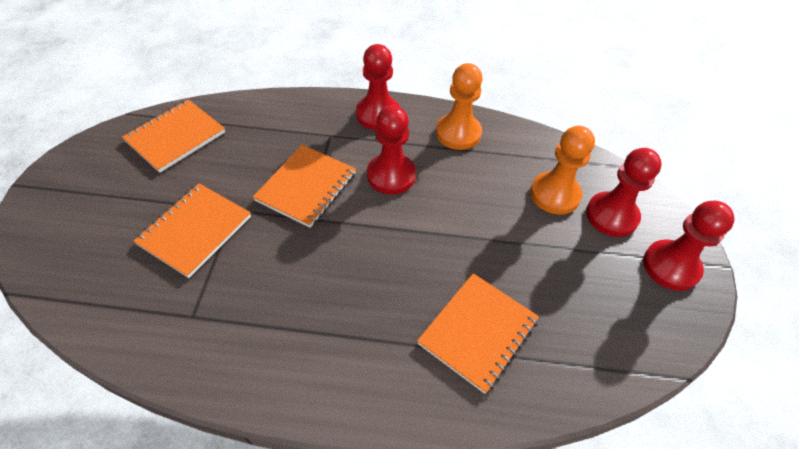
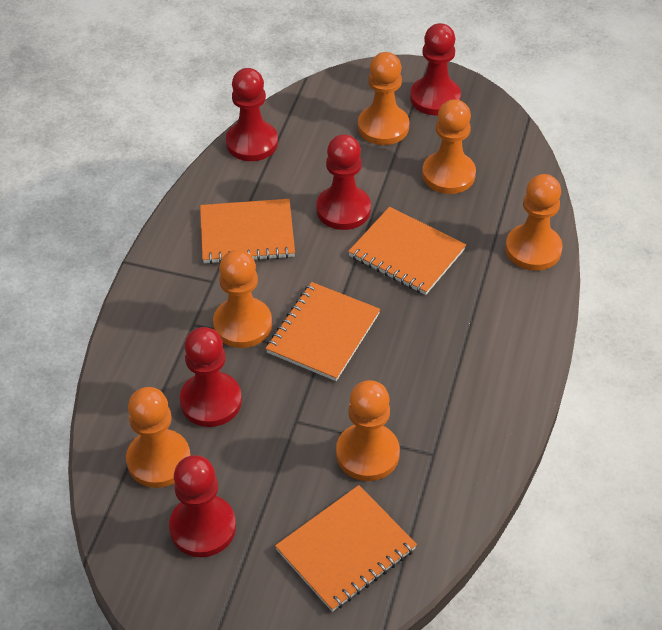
orange pawn: 2 -> 6
red pawn: 4 -> 5

